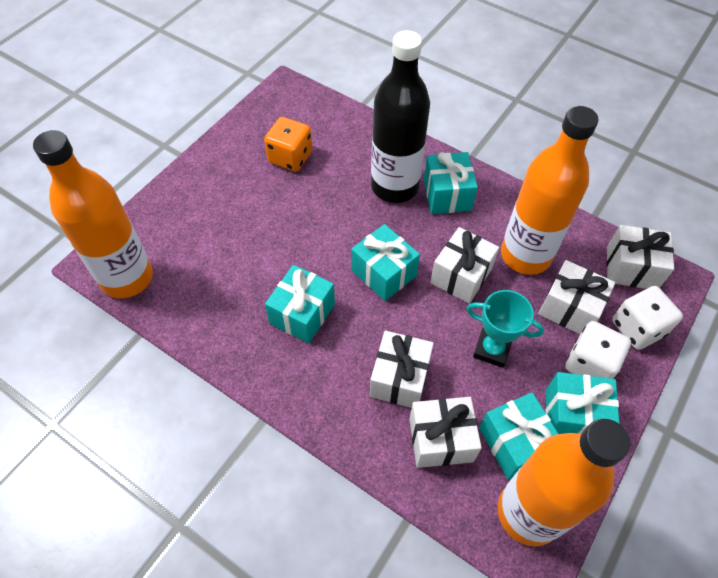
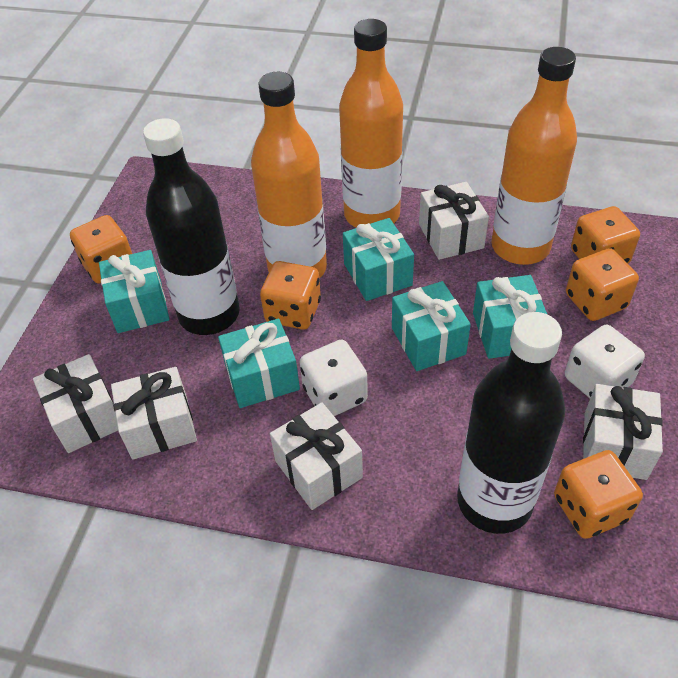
black bottle: 1 -> 2
orange dice: 1 -> 5
turquoise trophy: 1 -> 0

